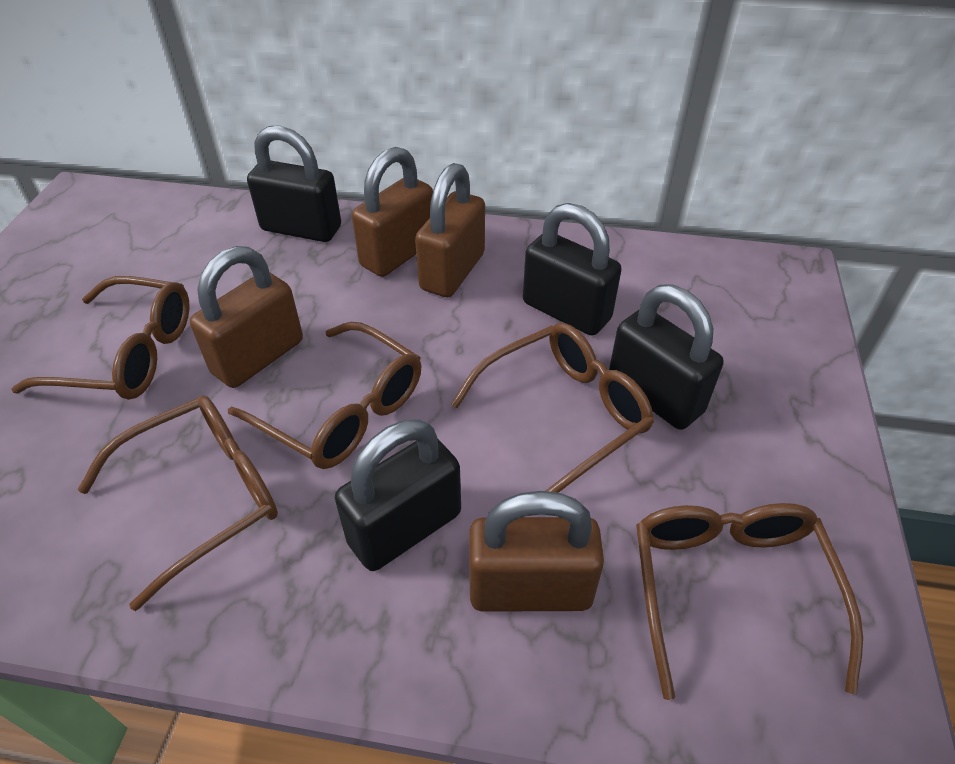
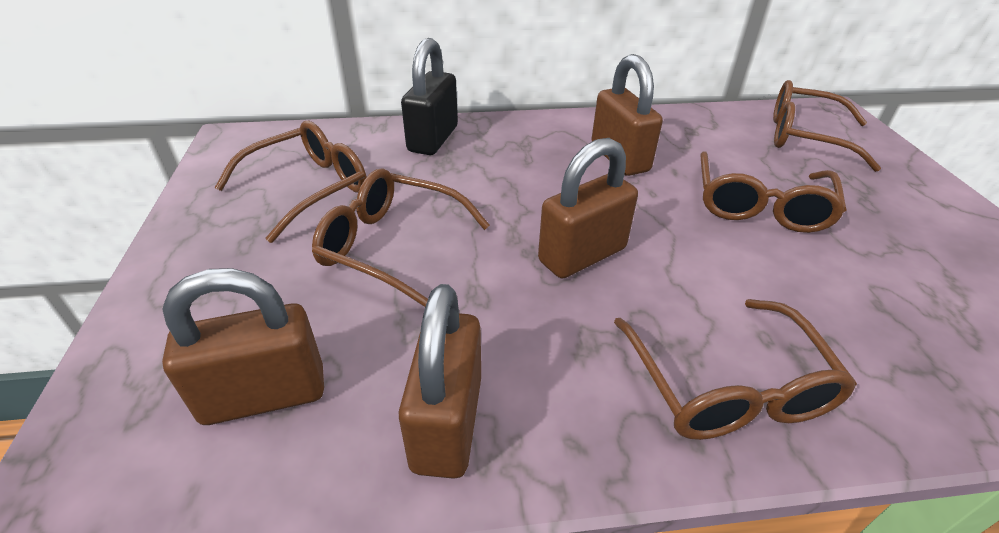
black padlock: 4 -> 1

